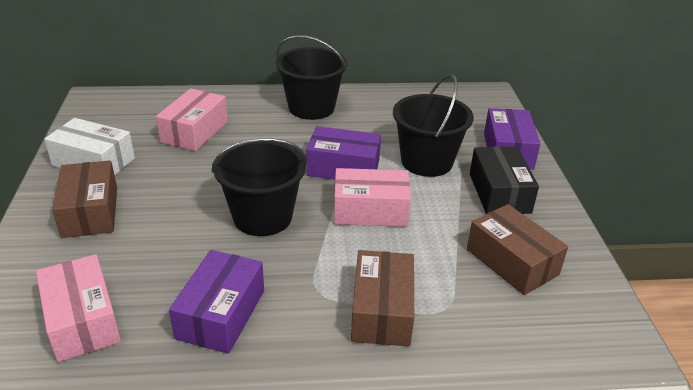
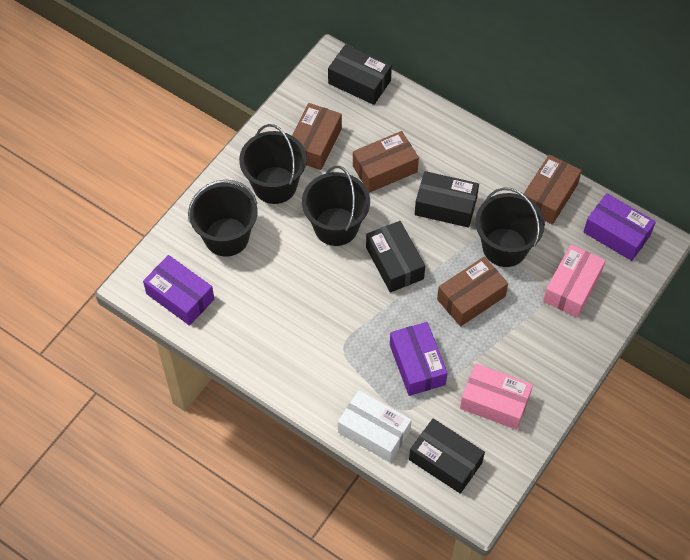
black box: 1 -> 4
black bucket: 3 -> 4
brown box: 3 -> 4
pink box: 3 -> 2

